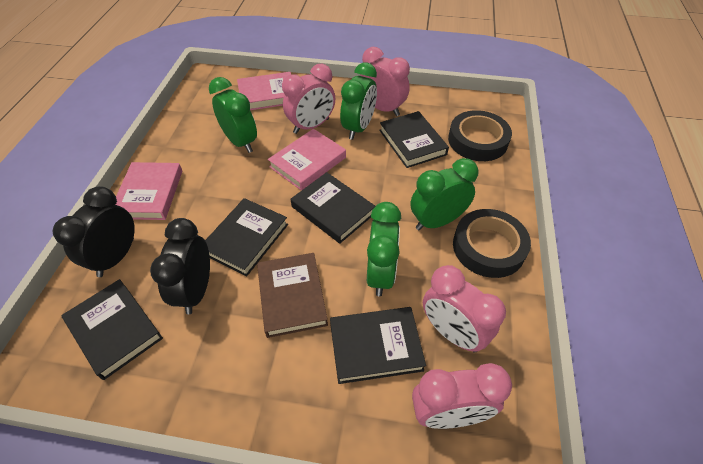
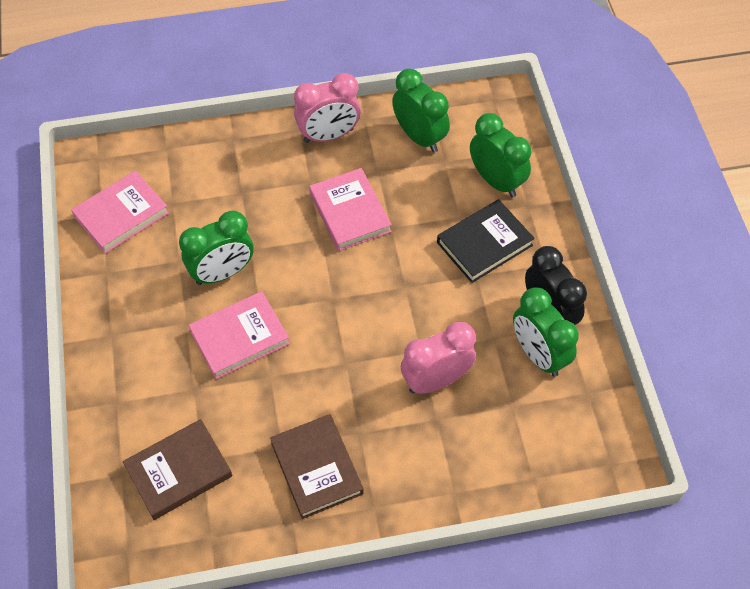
black book: 5 -> 1
black clock: 2 -> 1
black tape: 2 -> 0
brown book: 1 -> 2
pink clock: 4 -> 2

